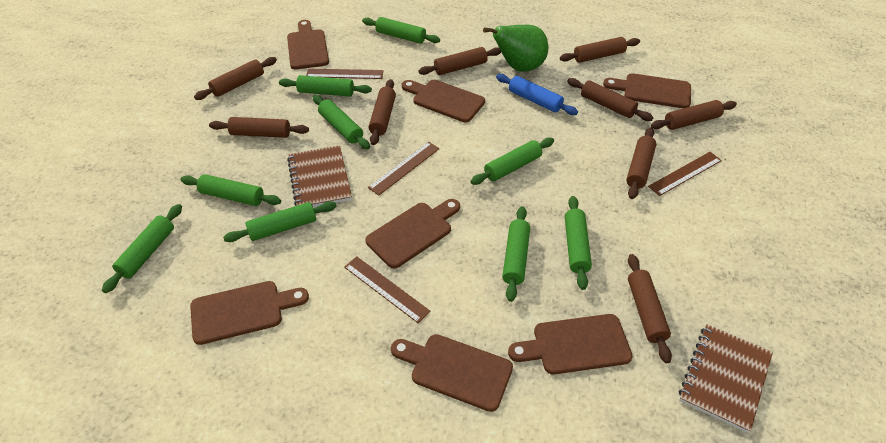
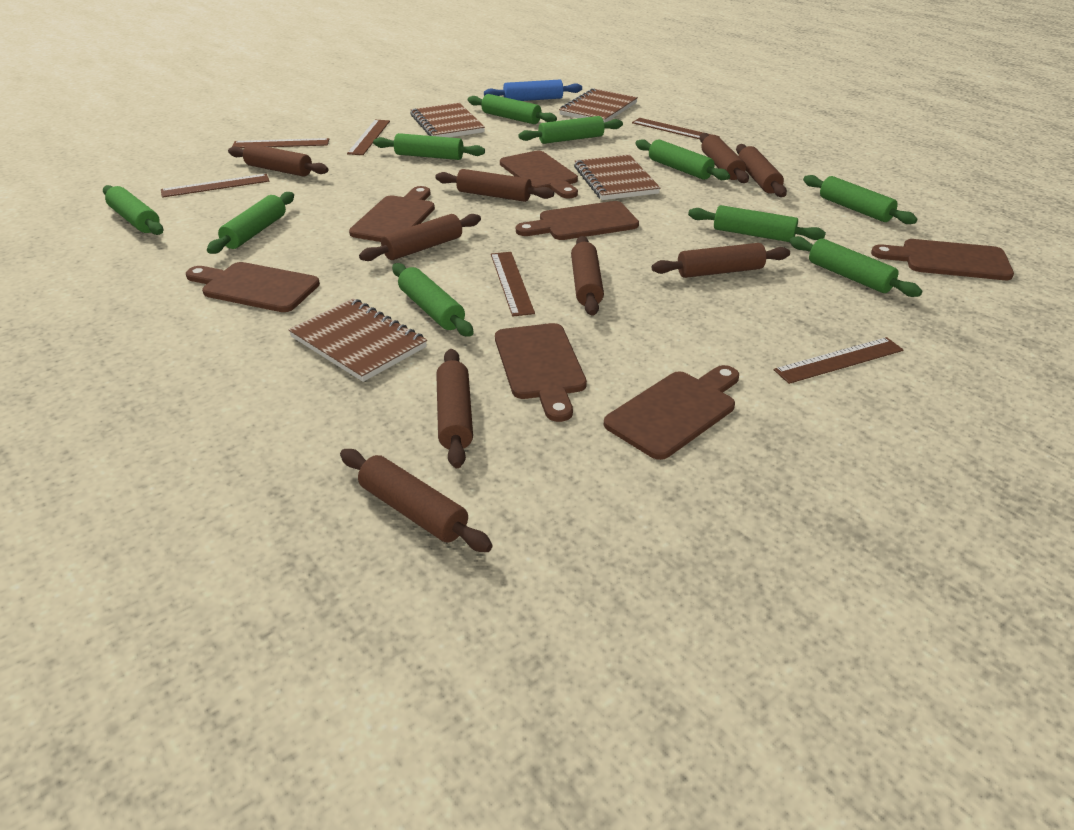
brown notebook: 2 -> 4
brown ruler: 4 -> 6
green pear: 1 -> 0
green rolling pin: 9 -> 10

